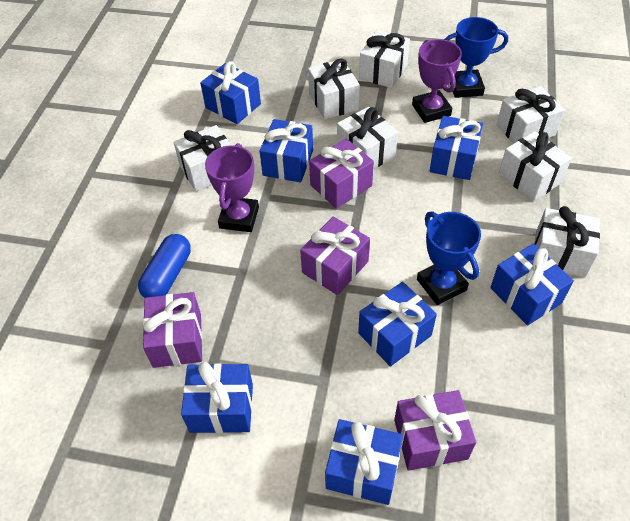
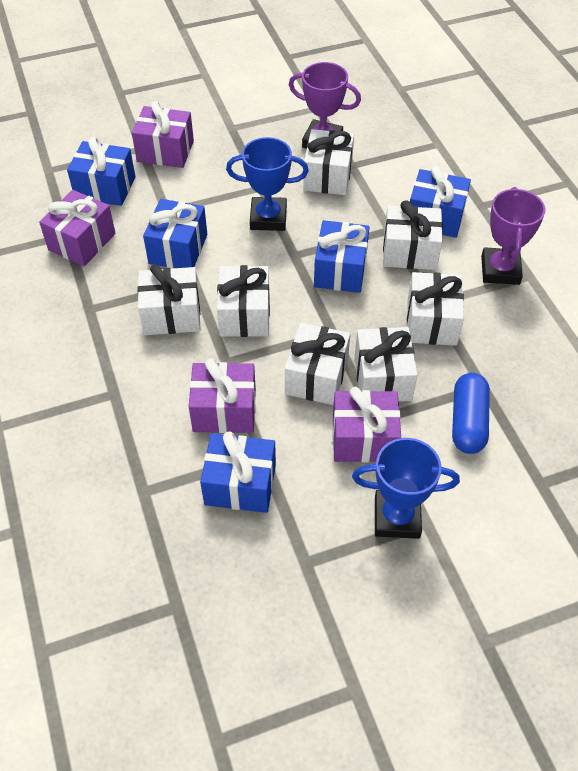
blue gift: 7 -> 5

